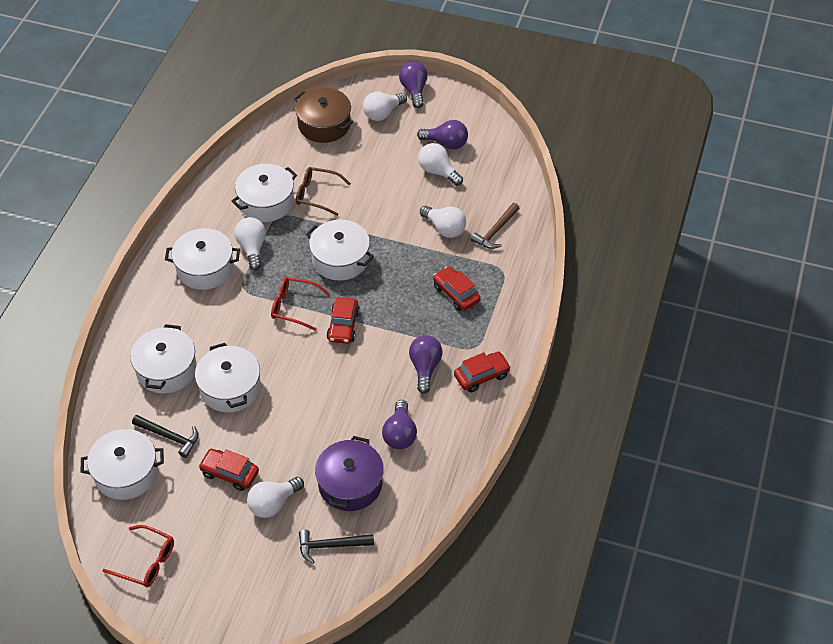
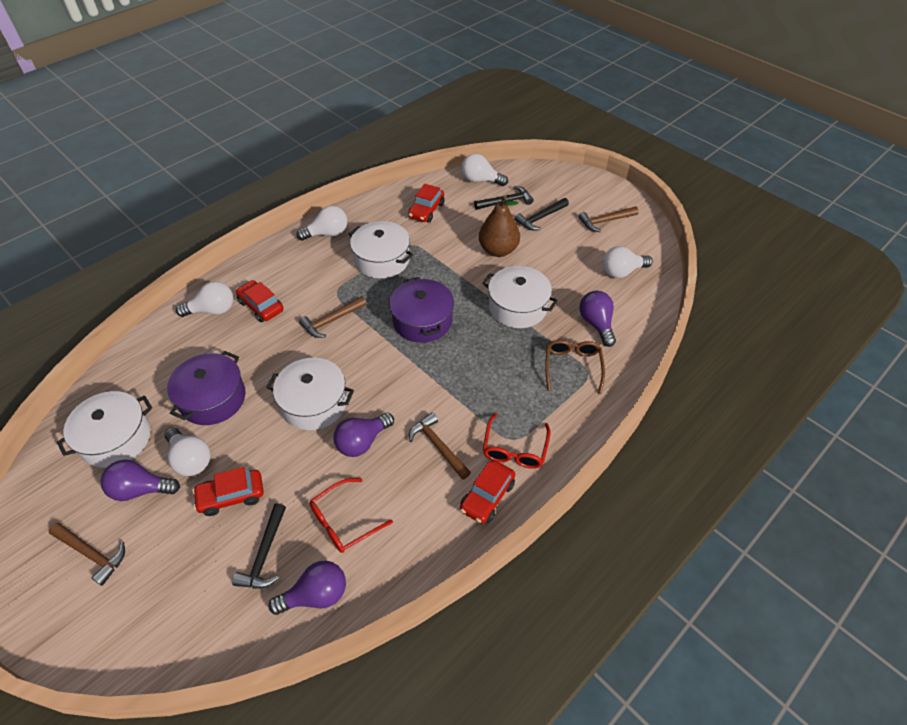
black hammer: 2 -> 3
brown hammer: 1 -> 4
brown pear: 0 -> 1
brown pot: 1 -> 0
purple pot: 1 -> 2
white pot: 6 -> 4

